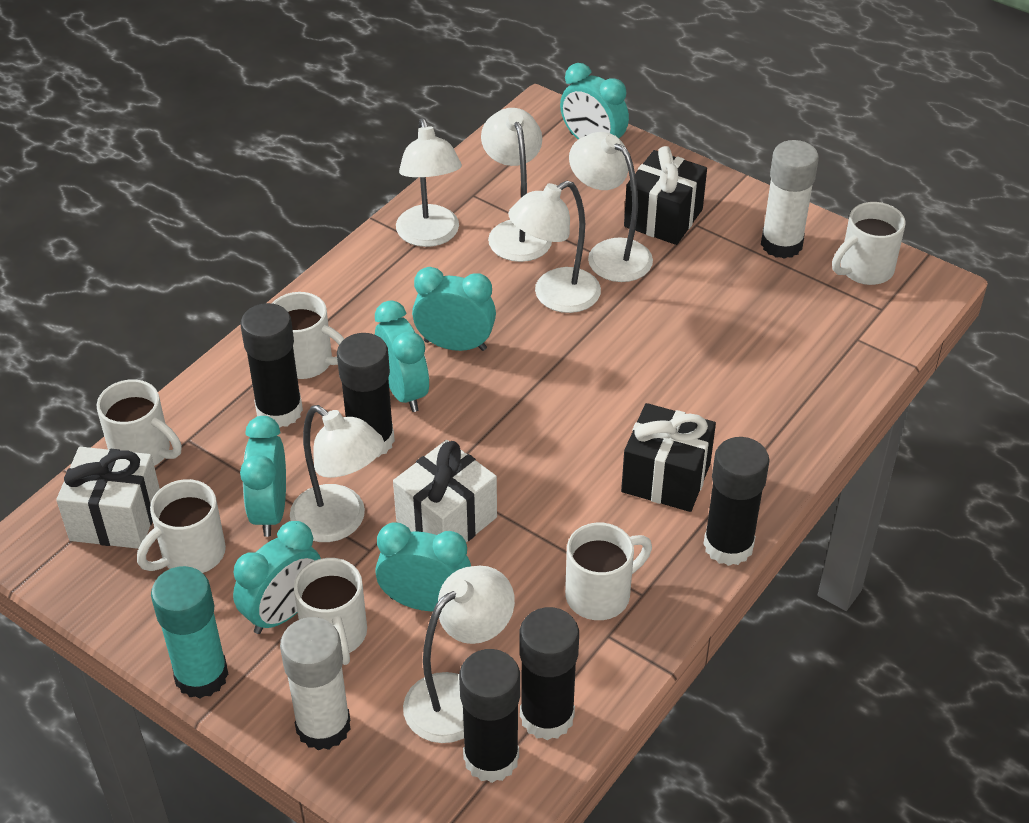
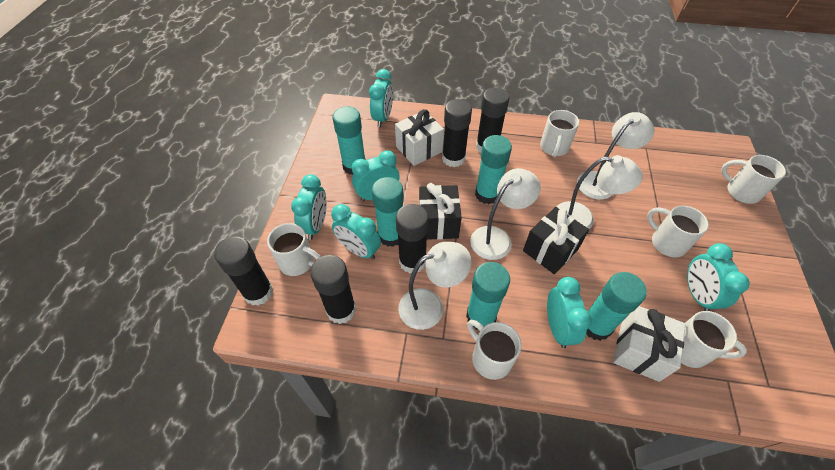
turquoise glue stick: 1 -> 5
white glue stick: 2 -> 0
white lamp: 6 -> 4

